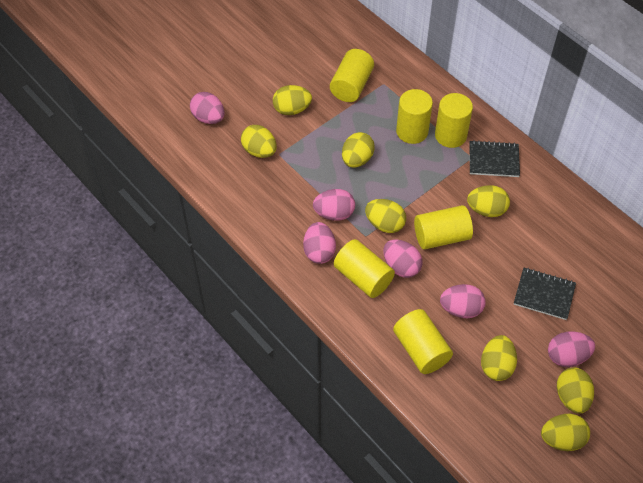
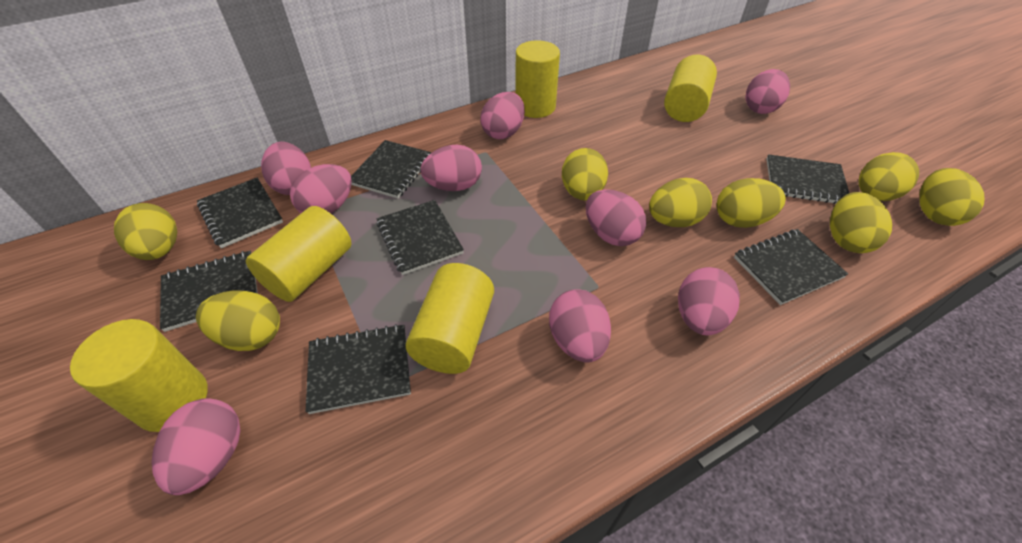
black notebook: 2 -> 7
pink egg: 6 -> 9
yellow cylinder: 6 -> 5

